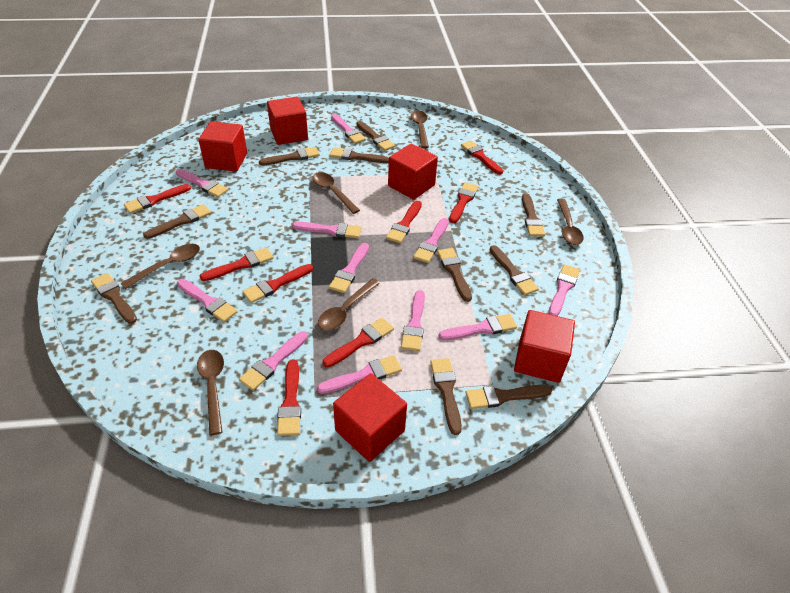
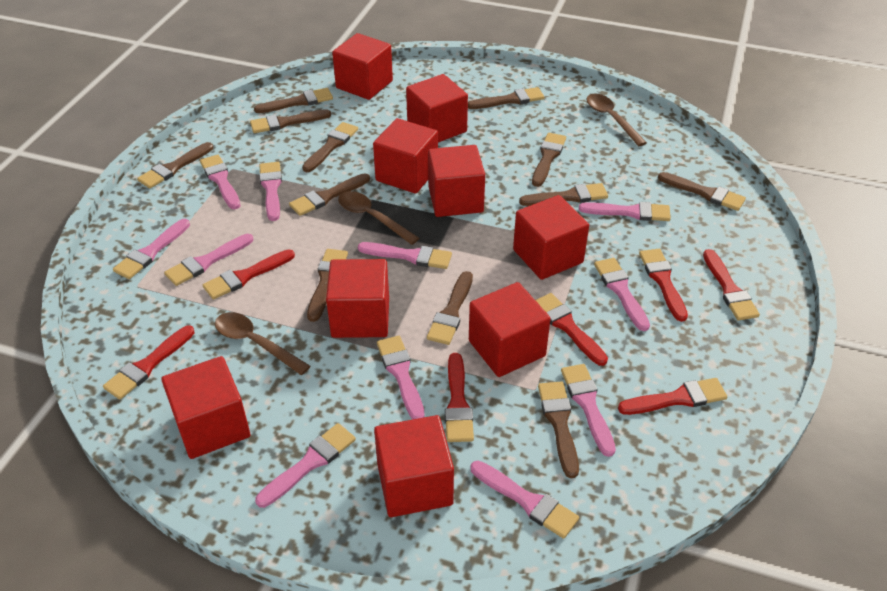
brown brush: 10 -> 12
brown spoon: 6 -> 3
red brush: 8 -> 7
red cube: 5 -> 9

